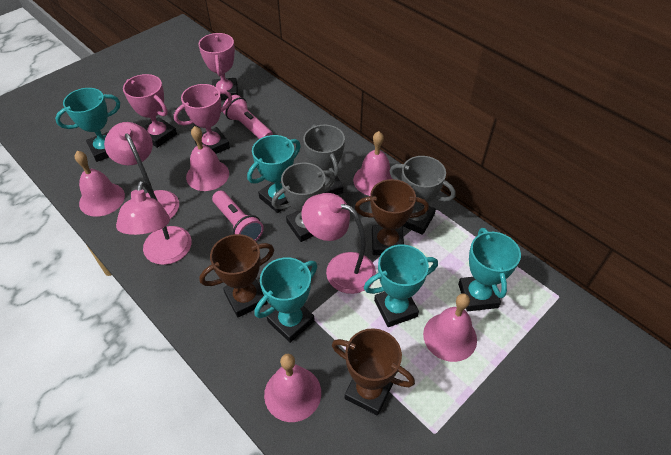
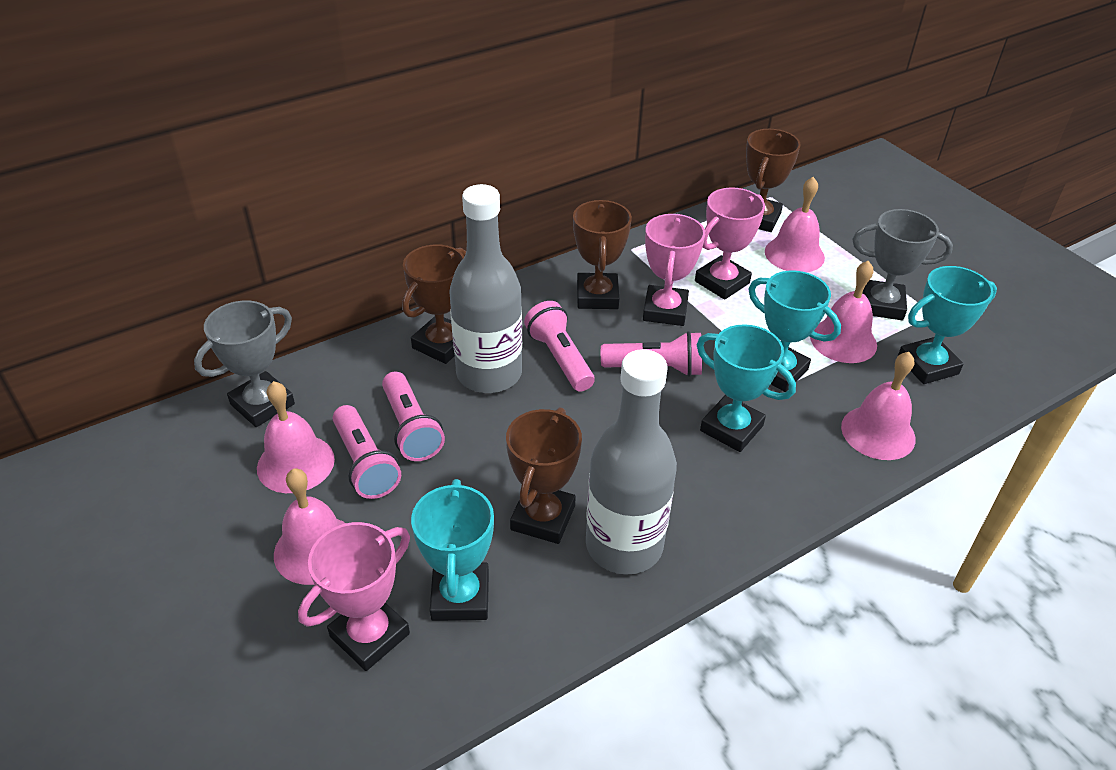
brown trophy: 3 -> 4
grey bottle: 0 -> 2
grey trophy: 3 -> 2
pink flashlight: 2 -> 4
pink lamp: 3 -> 0
turquoise trophy: 5 -> 4

